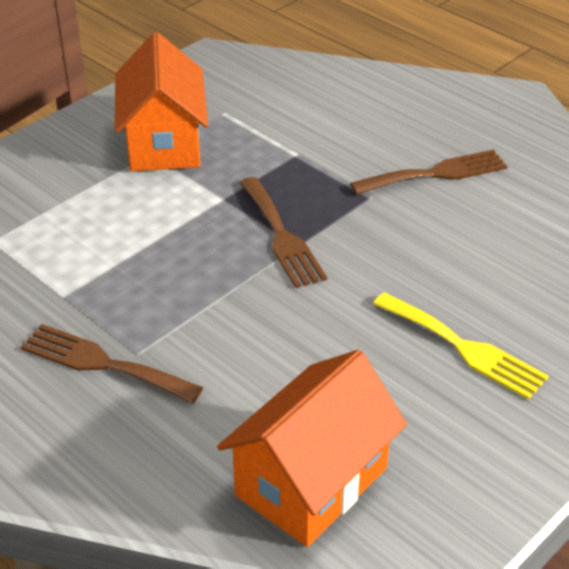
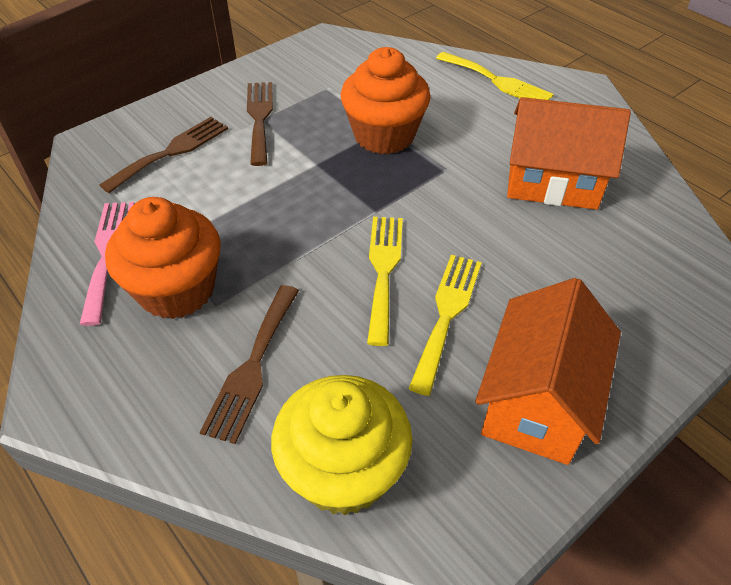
orange cupcake: 0 -> 2
pink fork: 0 -> 1
yellow cupcake: 0 -> 1
yellow fork: 1 -> 3

